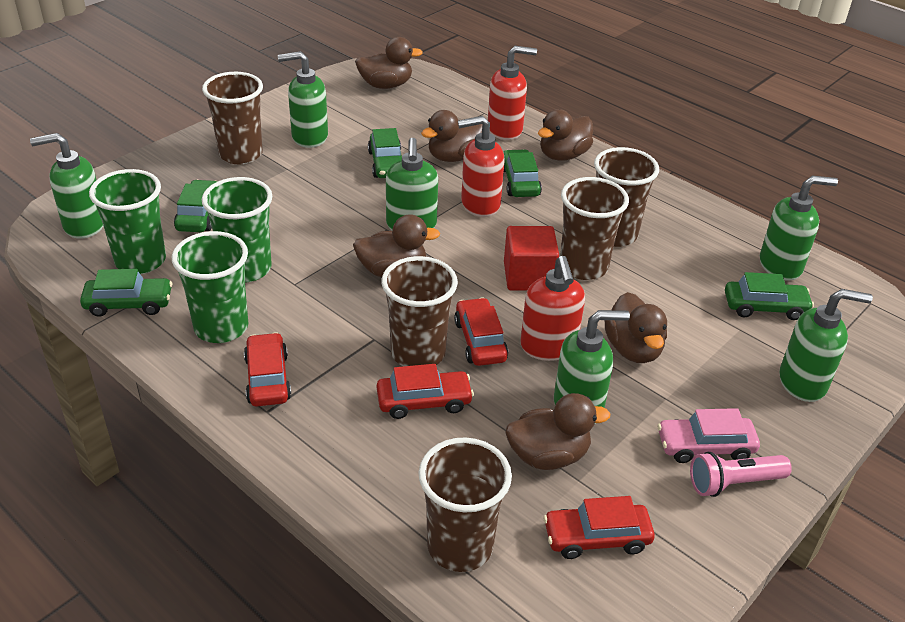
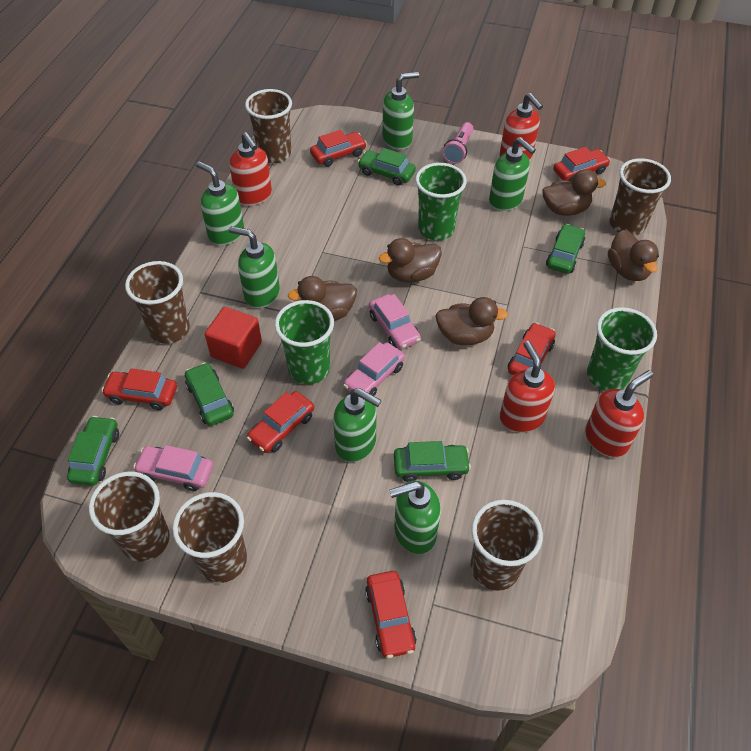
brown cup: 5 -> 6
brown duck: 6 -> 5
pink car: 1 -> 3
red car: 4 -> 6
red soap dispenser: 3 -> 4

